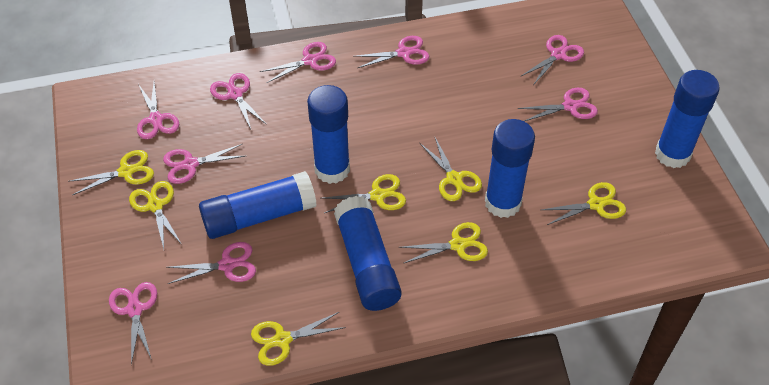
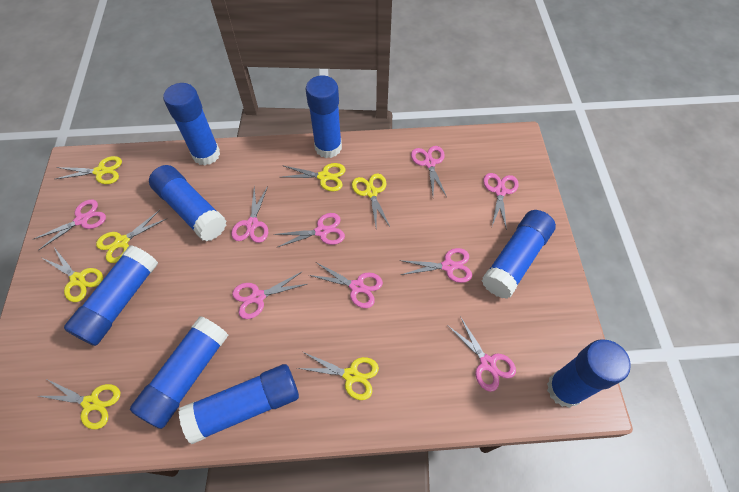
blue glue stick: 5 -> 8

